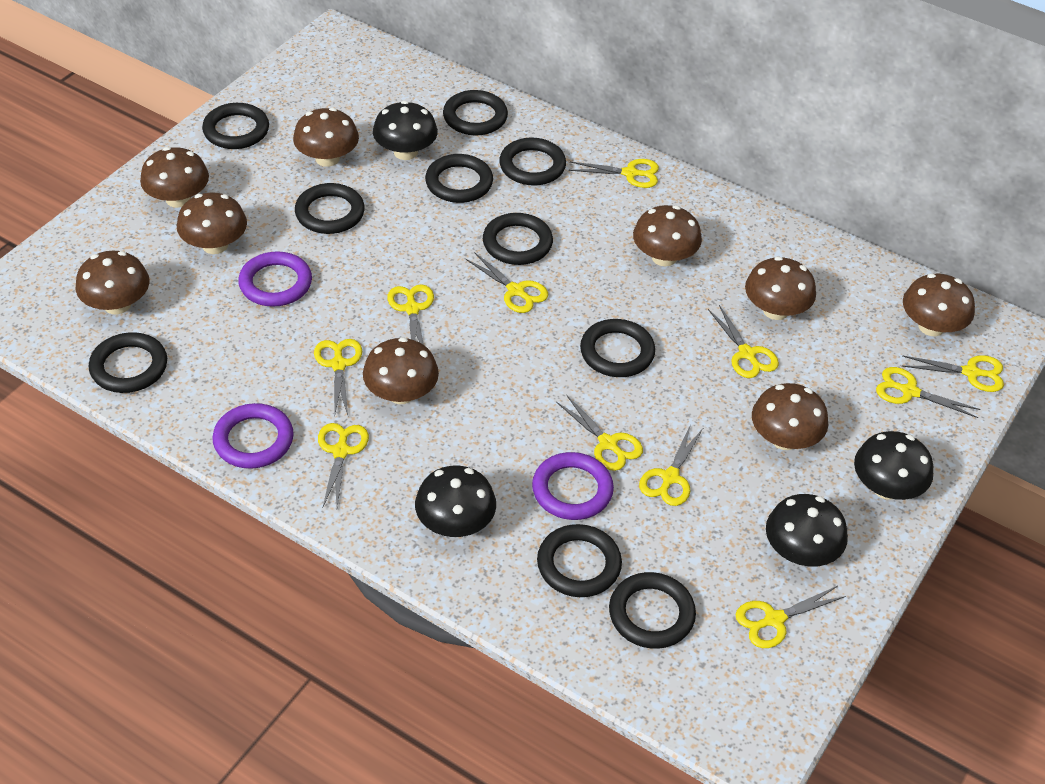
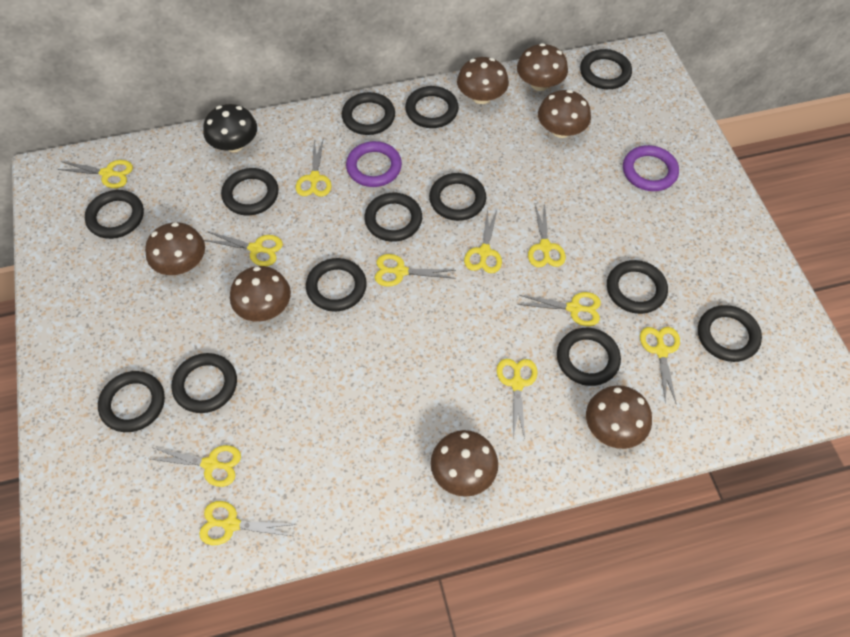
black mushroom: 4 -> 1
black ring: 10 -> 13
brown mushroom: 9 -> 7
purple ring: 3 -> 2

